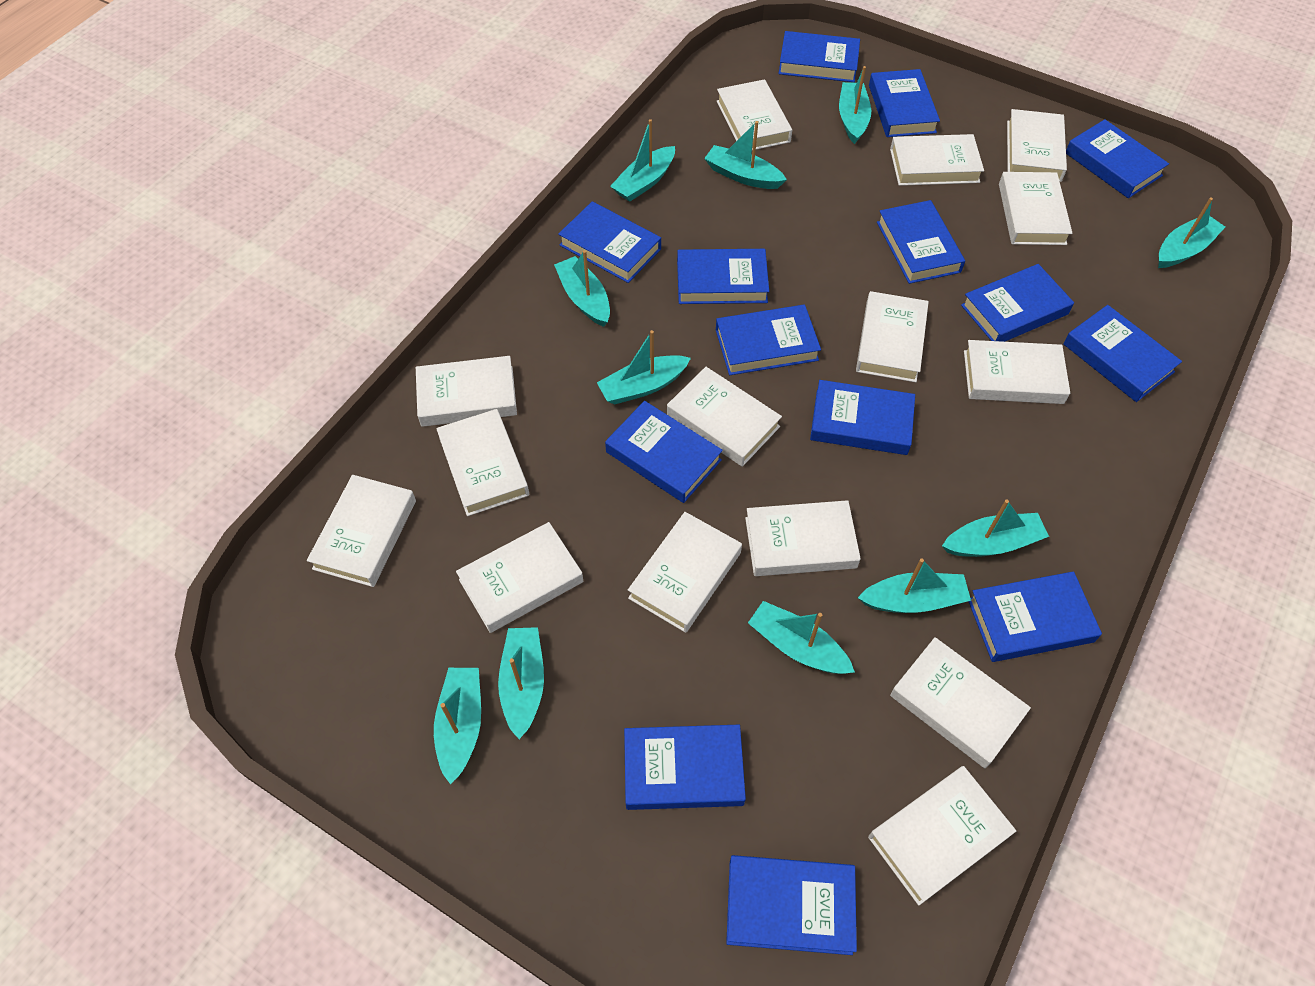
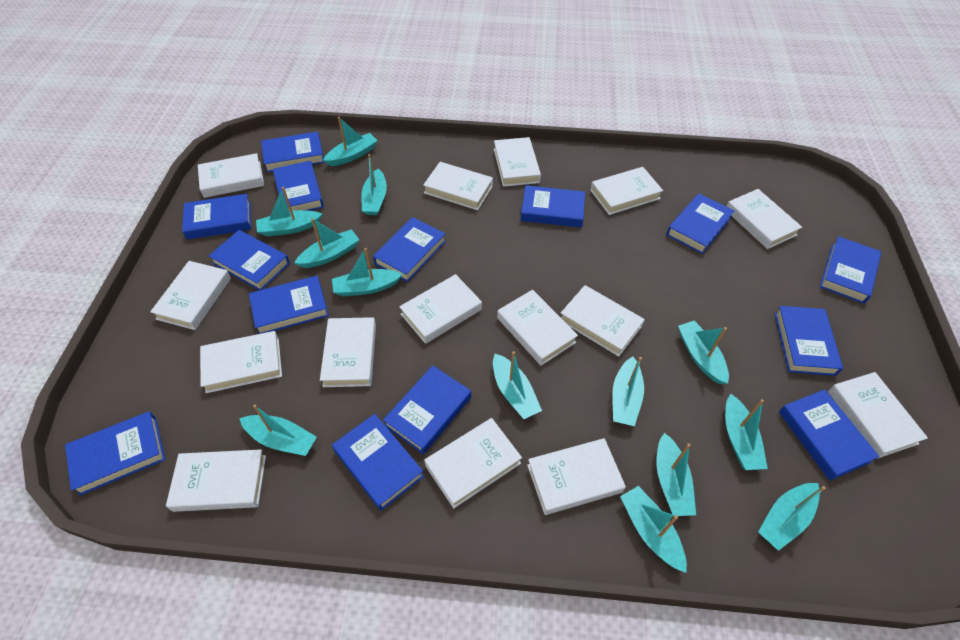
turquoise boat: 11 -> 13

